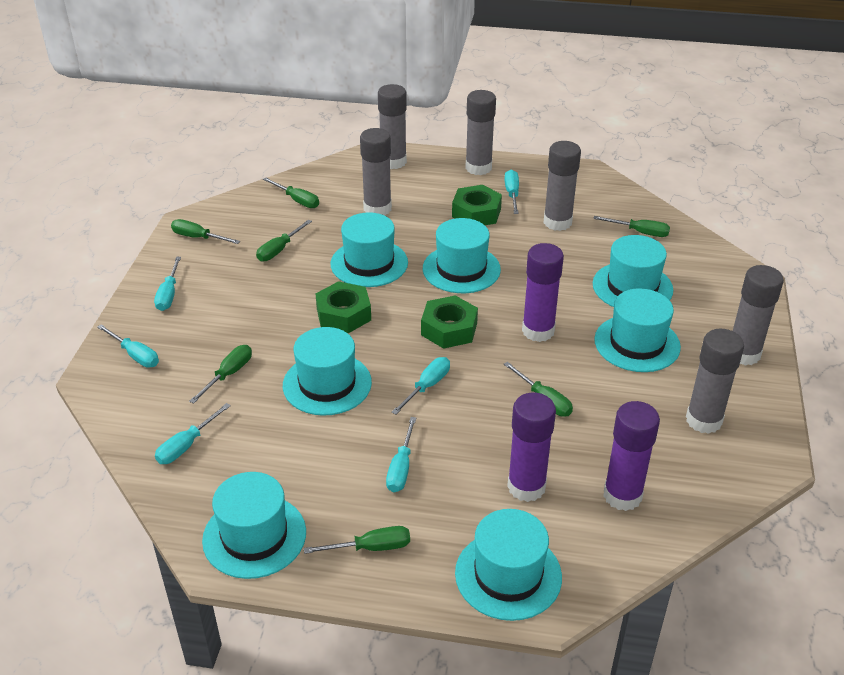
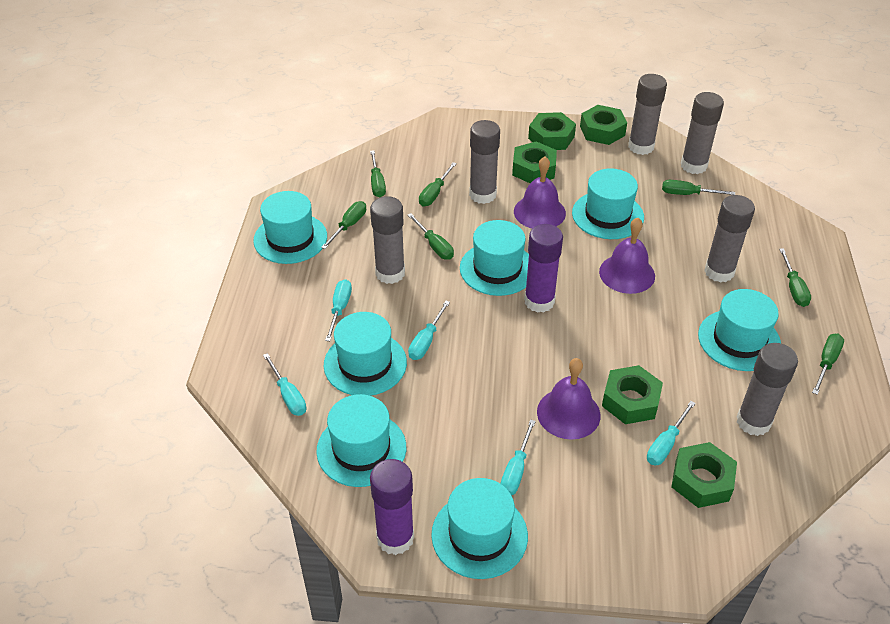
green nut: 3 -> 5
purple bell: 0 -> 3
purple glue stick: 3 -> 2
turquoise screwdriver: 6 -> 5

